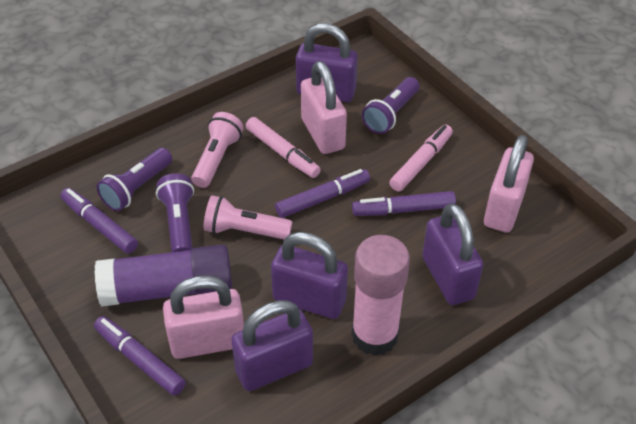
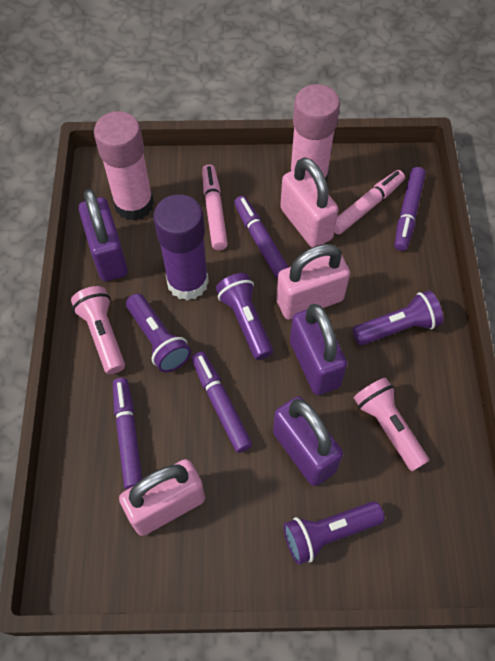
pink glue stick: 1 -> 2
purple flashlight: 3 -> 4
purple padlock: 4 -> 3

